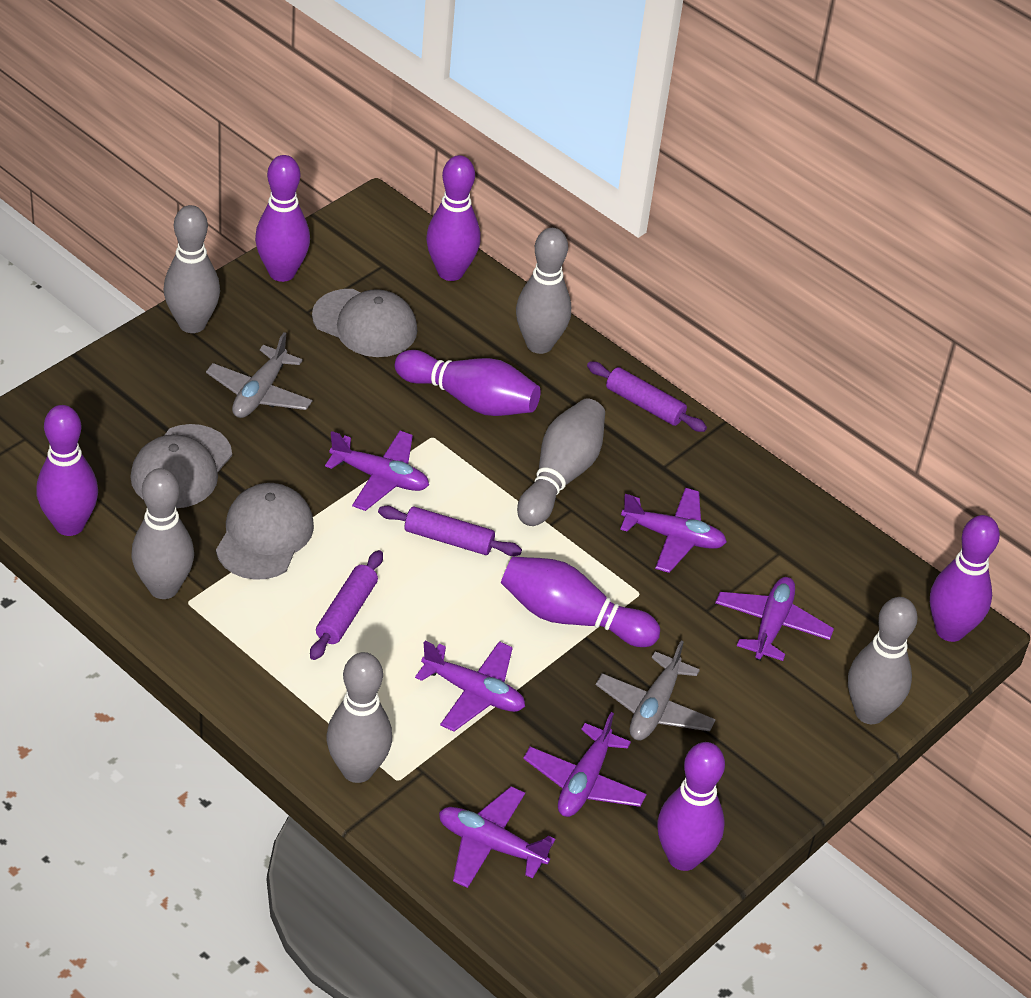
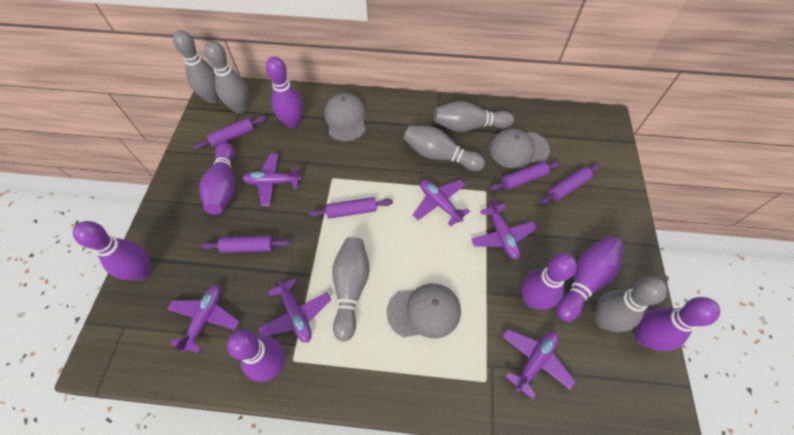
grey plane: 2 -> 0
purple rolling pin: 3 -> 5

